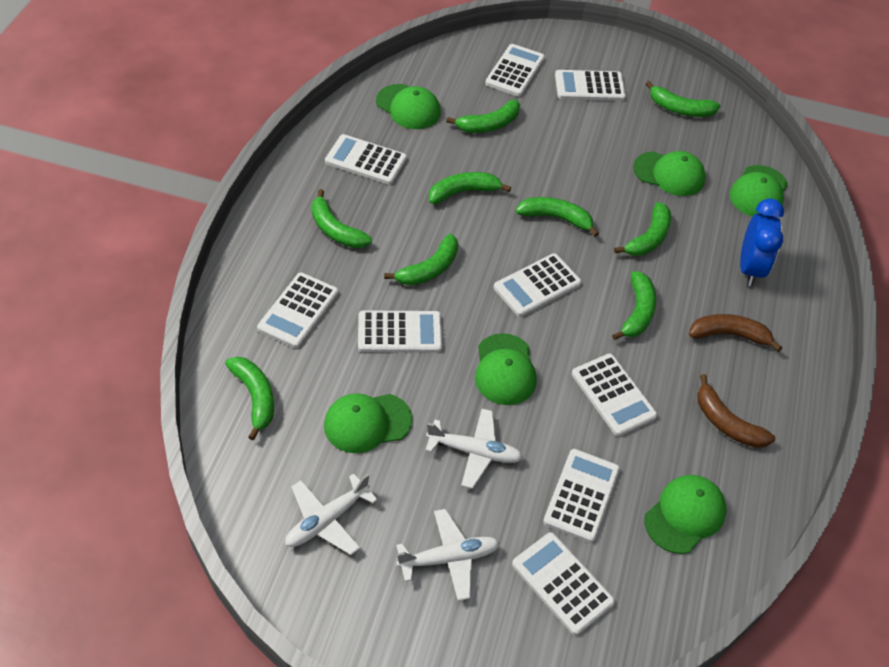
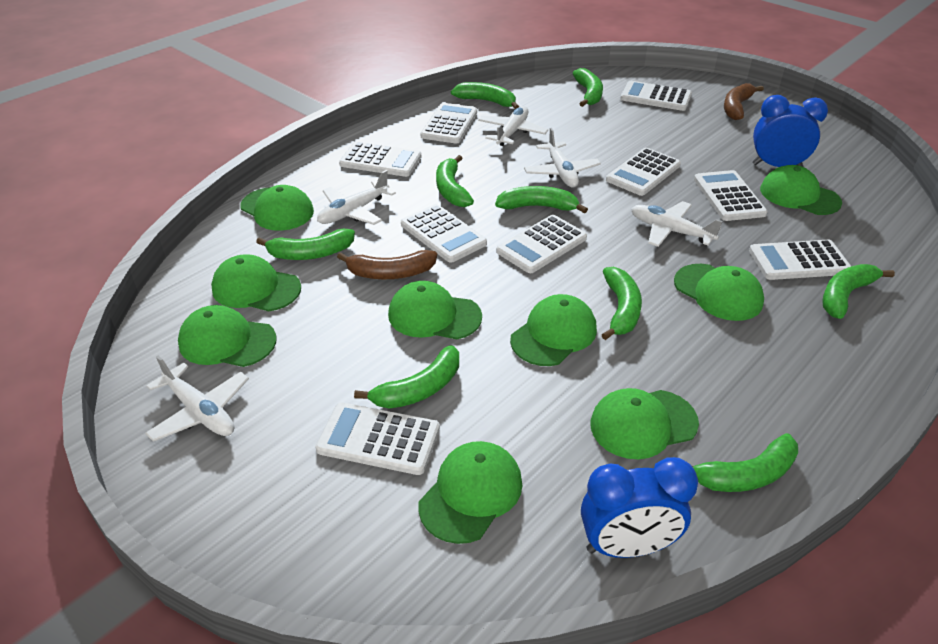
blue clock: 1 -> 2
green cap: 6 -> 9
white plane: 3 -> 5

